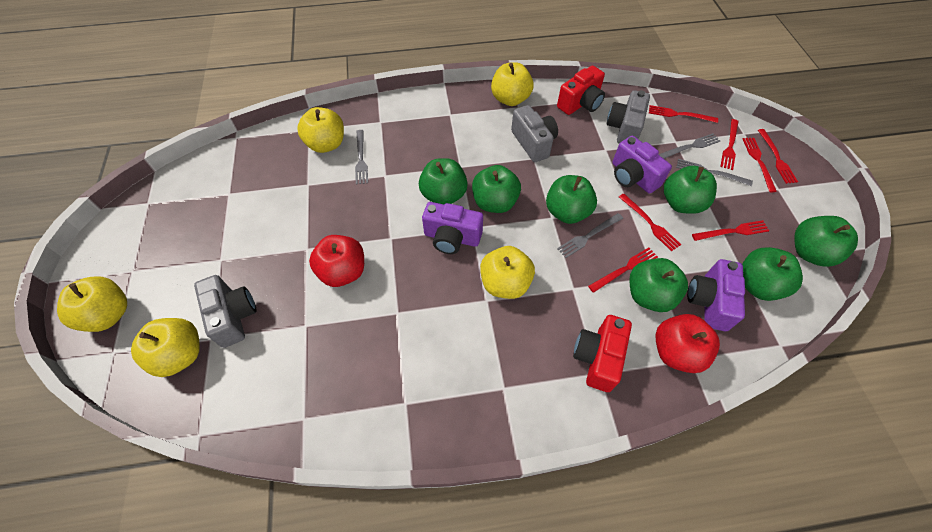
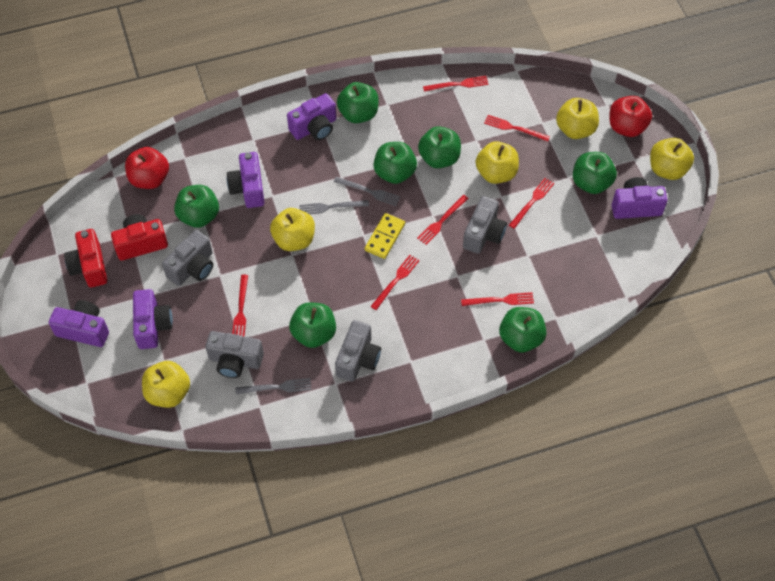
grey camera: 3 -> 4
grey fork: 4 -> 3
purple camera: 3 -> 5
yellow domino: 0 -> 1

